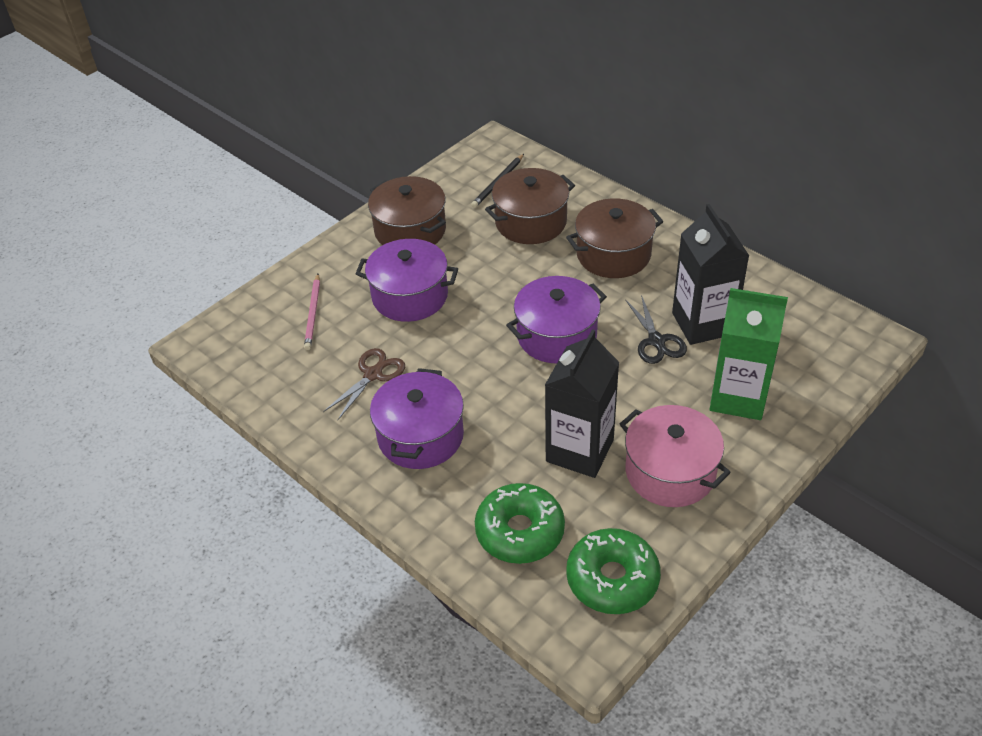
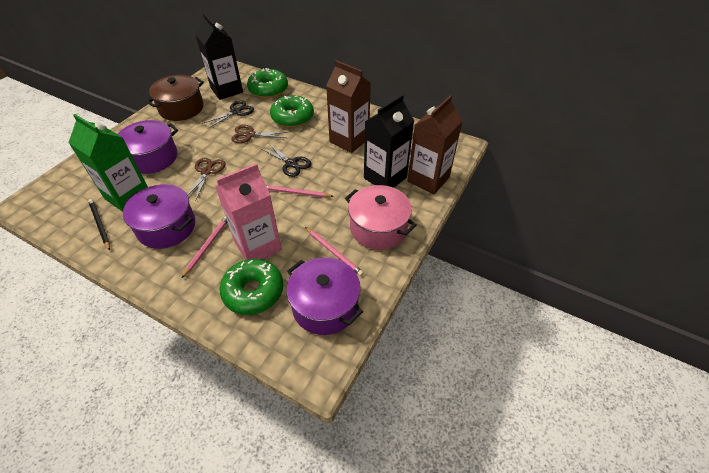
black scissors: 1 -> 2
brown carton: 0 -> 2
brown pot: 3 -> 1
brown scissors: 1 -> 2
green donut: 2 -> 3
pink carton: 0 -> 1
pink pencil: 1 -> 3

